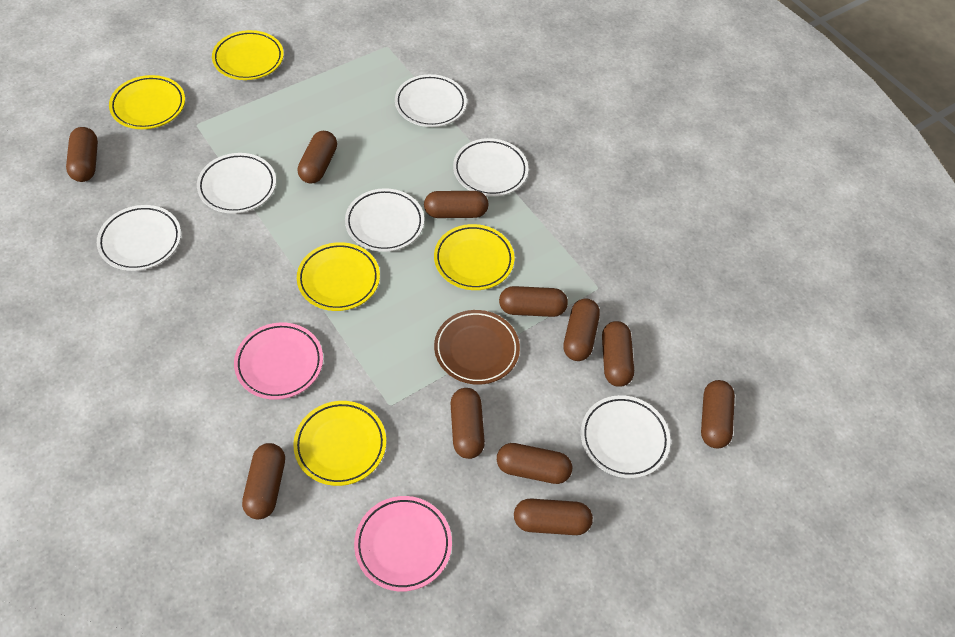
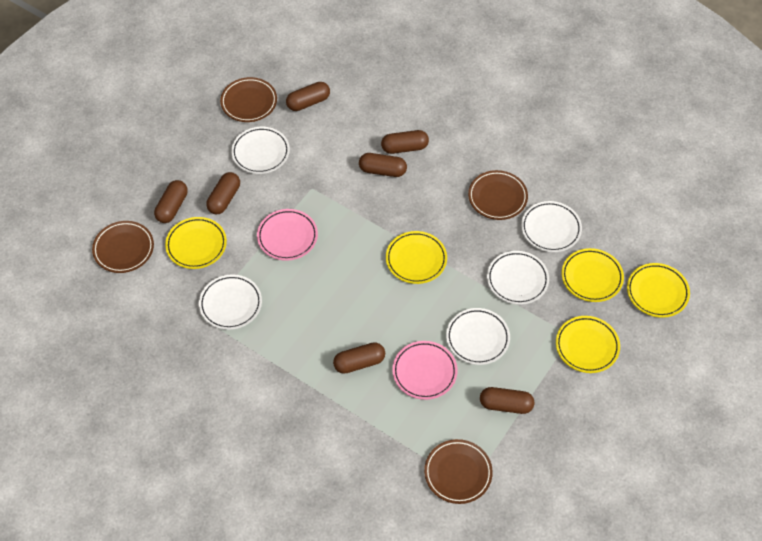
brown capsule: 11 -> 7
brown plate: 1 -> 4
white plate: 6 -> 5

